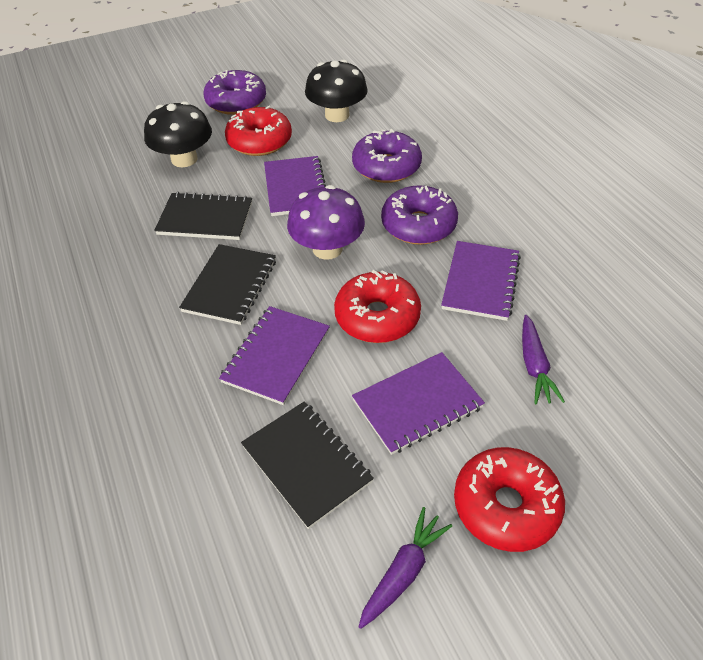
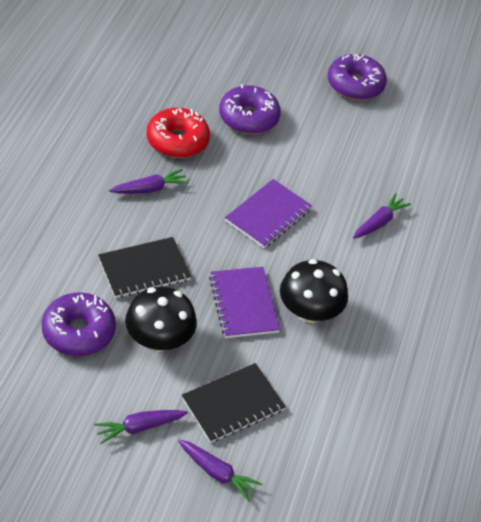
black notebook: 3 -> 2
purple carrot: 2 -> 4
purple mushroom: 1 -> 0
purple notebook: 4 -> 2
red donut: 3 -> 1

